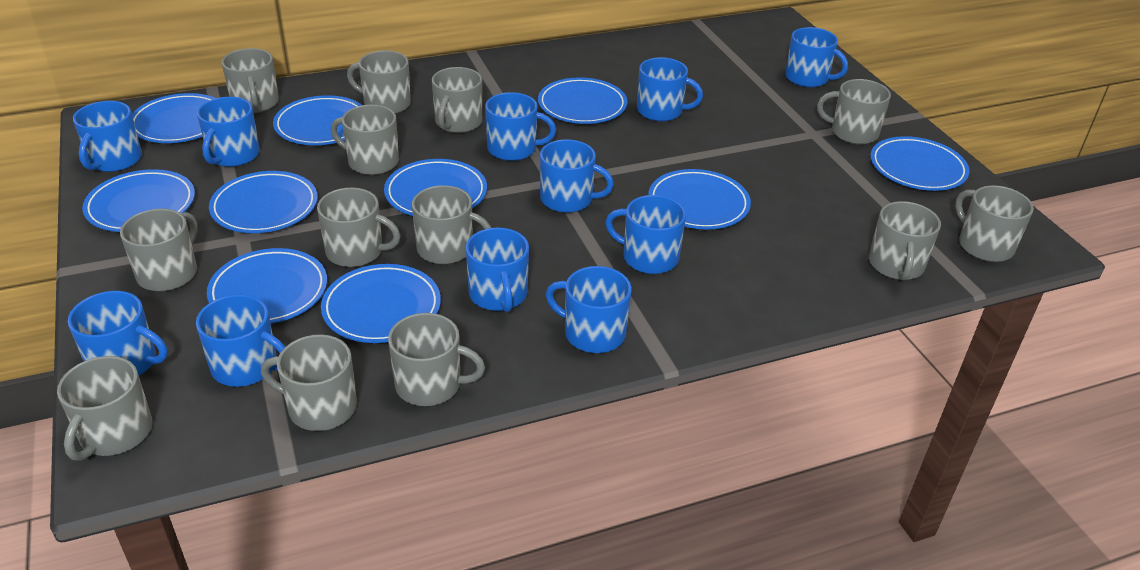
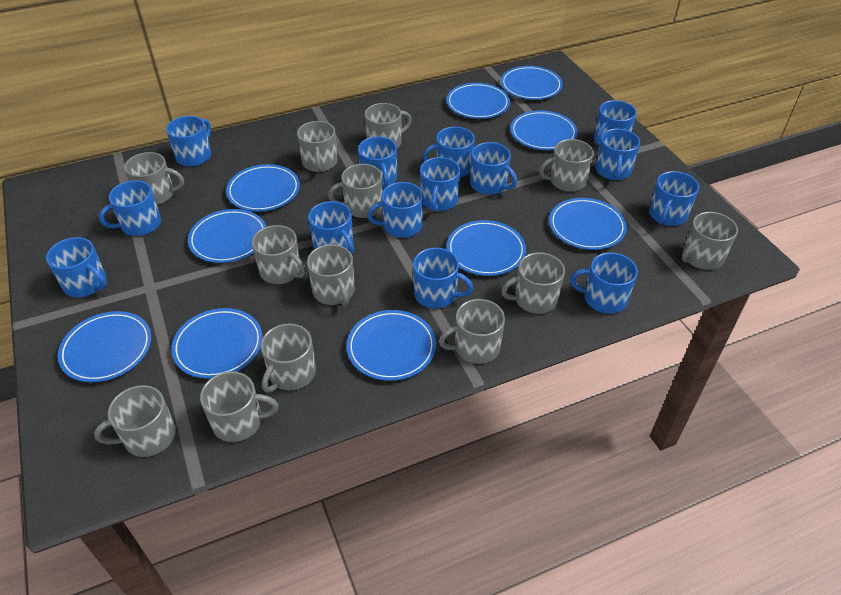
blue mug: 11 -> 14

